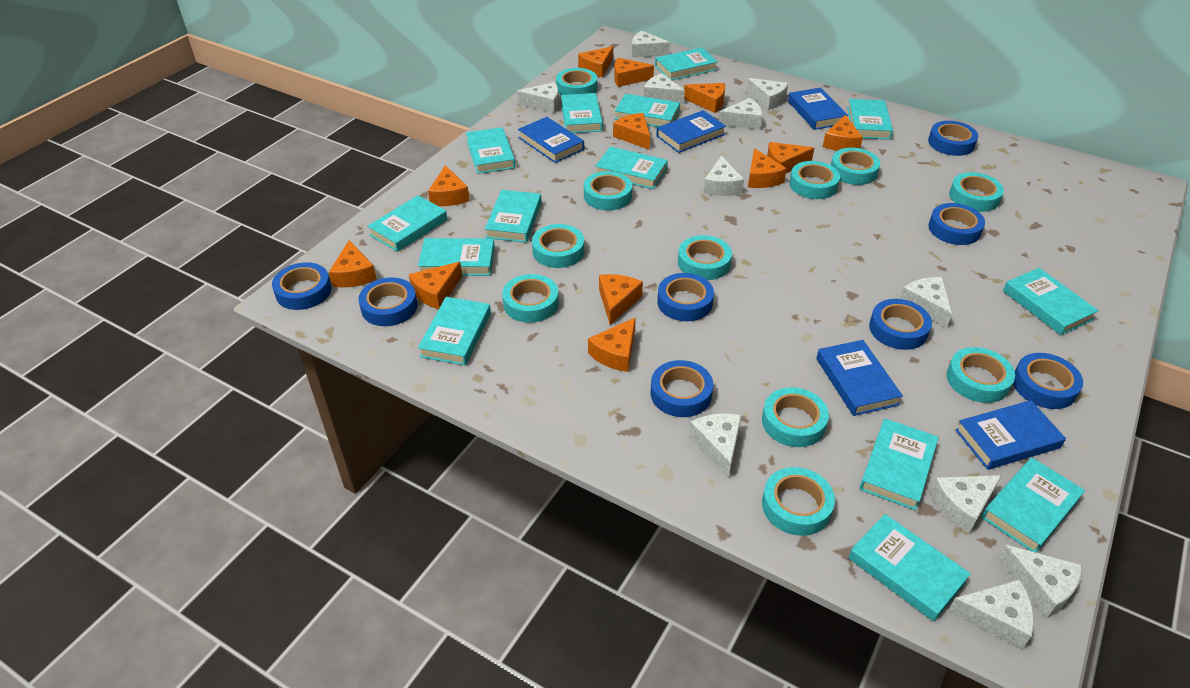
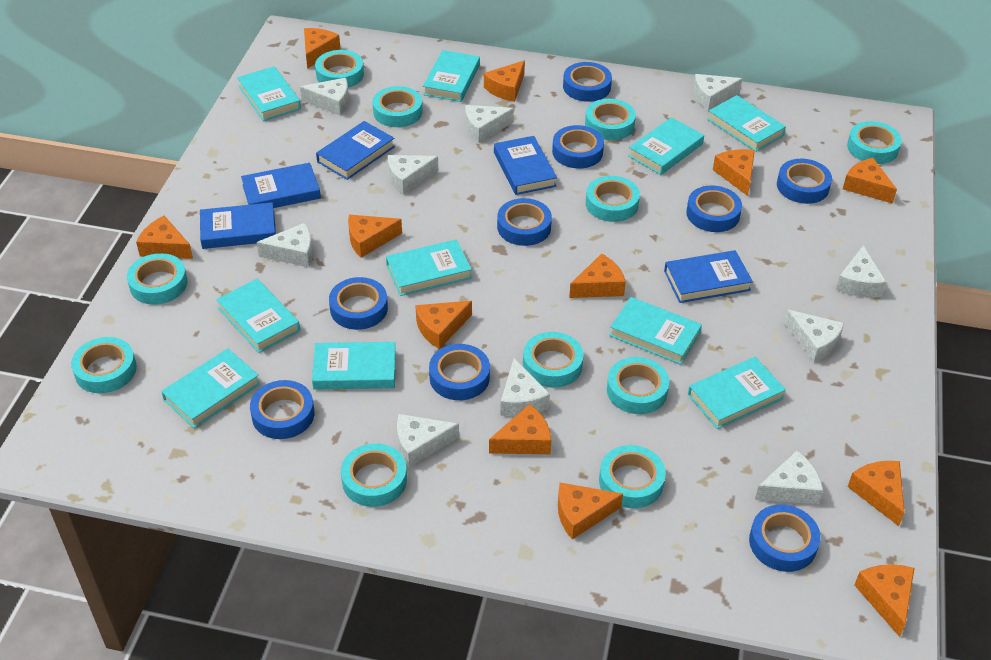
blue tape: 8 -> 9
turquoise book: 14 -> 10
white cheese: 11 -> 10

